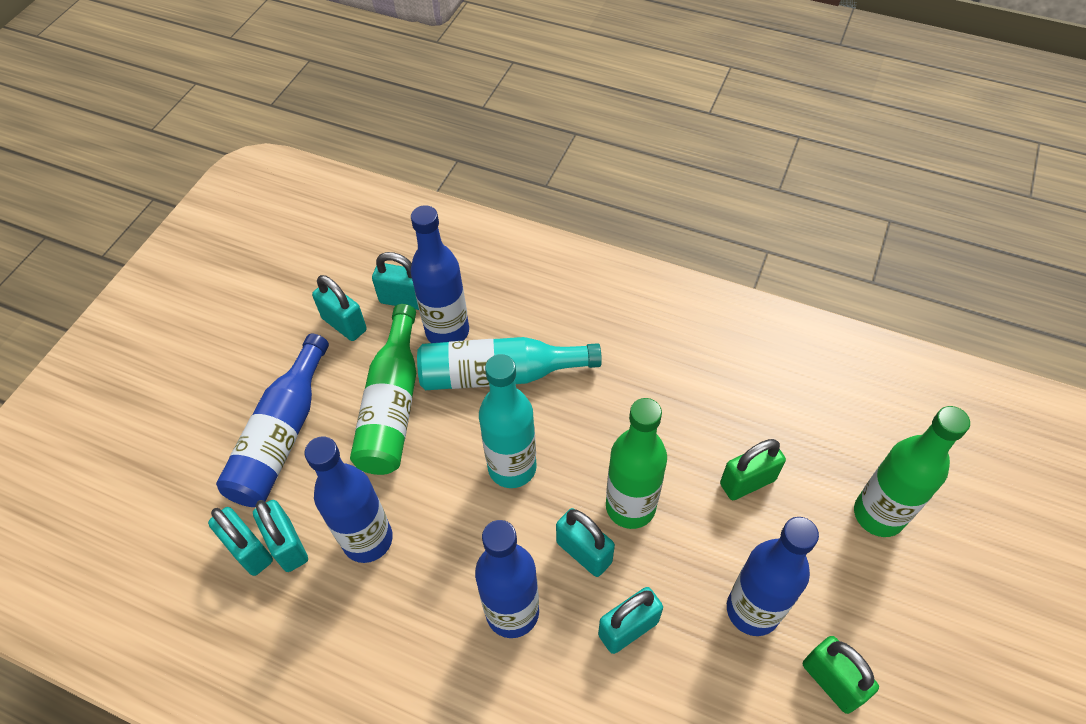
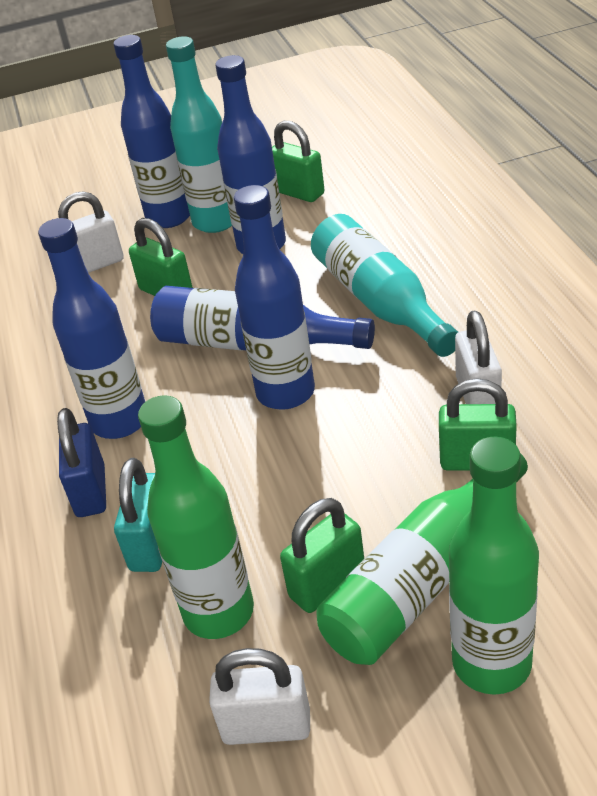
blue padlock: 0 -> 1
green padlock: 2 -> 4
turquoise padlock: 6 -> 1
white padlock: 0 -> 3

